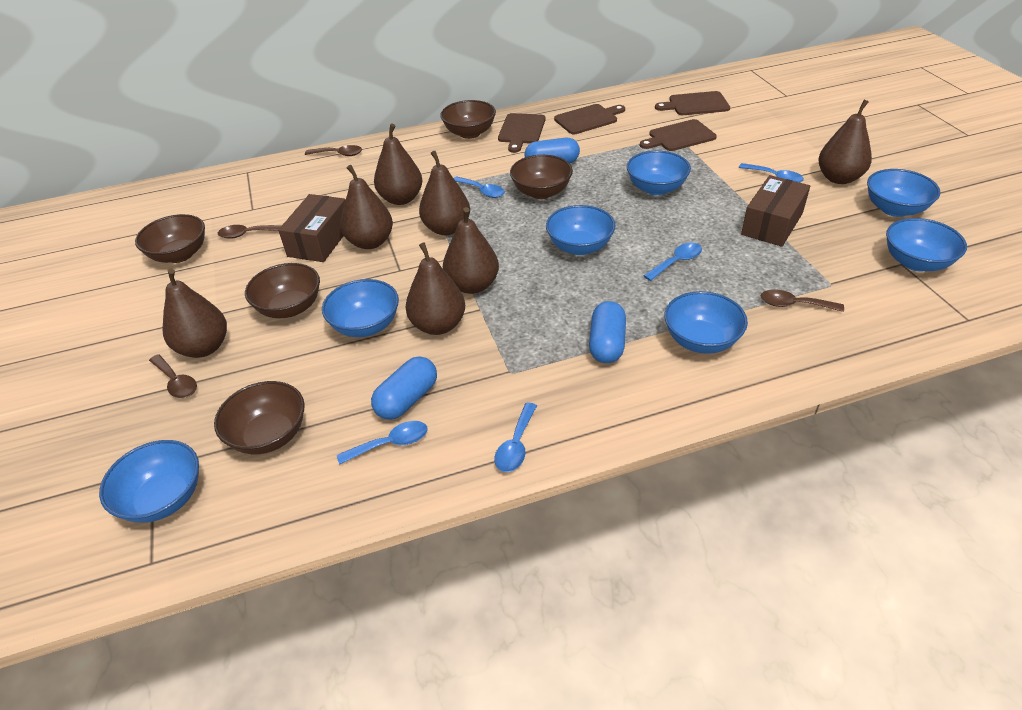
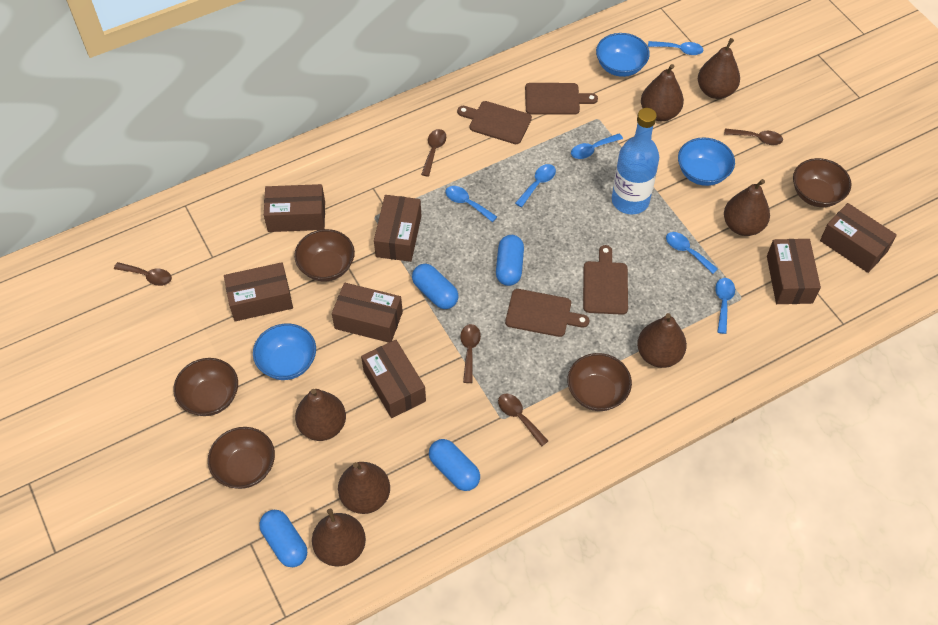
blue bottle: 0 -> 1
blue bowl: 7 -> 3
blue capsule: 3 -> 4
blue spoon: 5 -> 6
brown box: 2 -> 7
brown spoon: 4 -> 5

